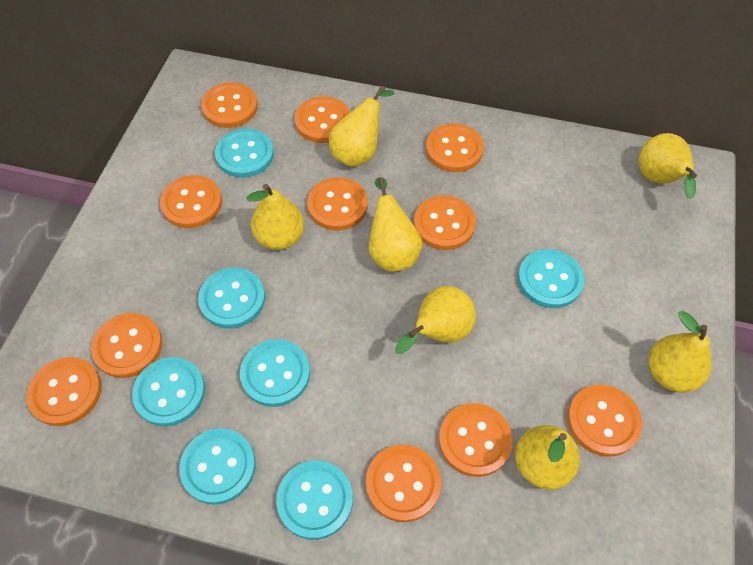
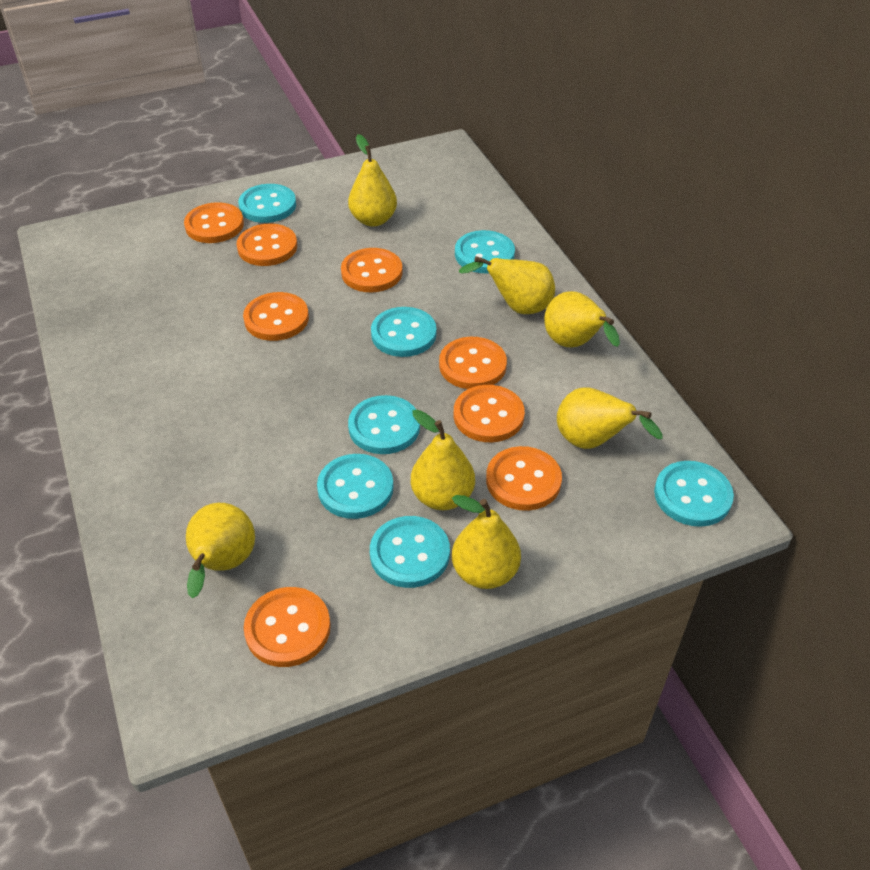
orange button: 11 -> 8

